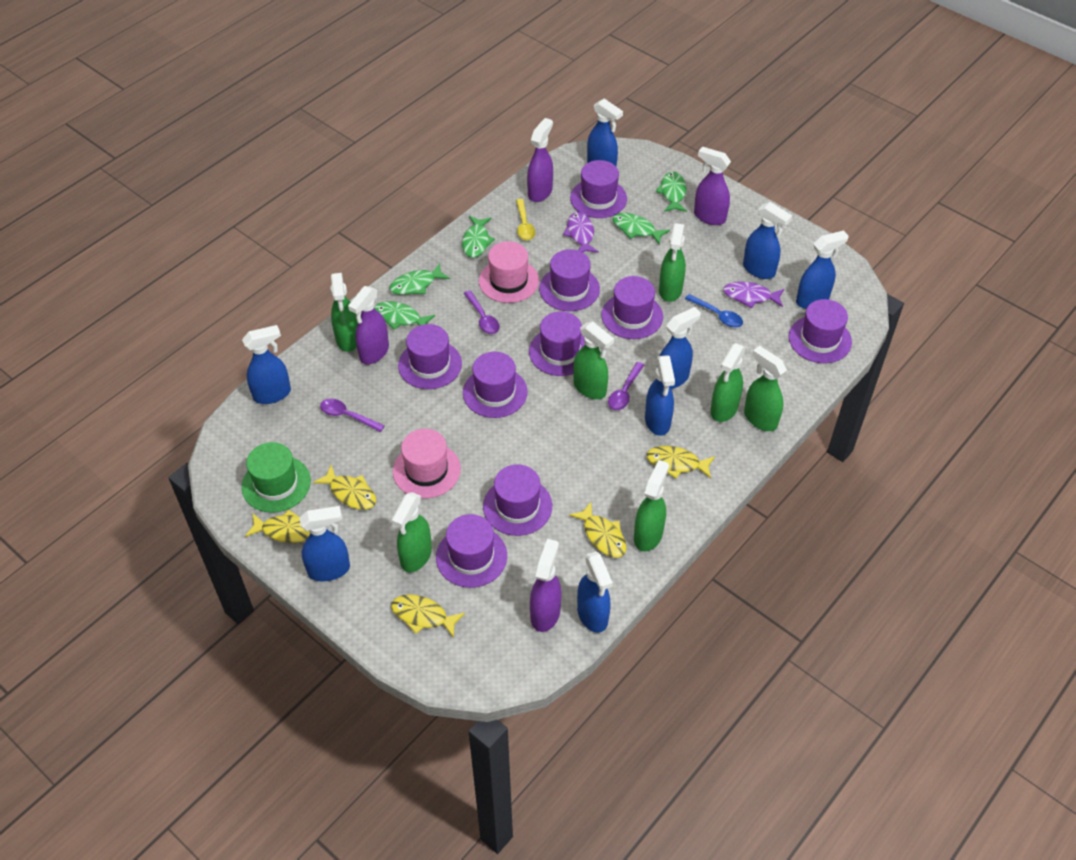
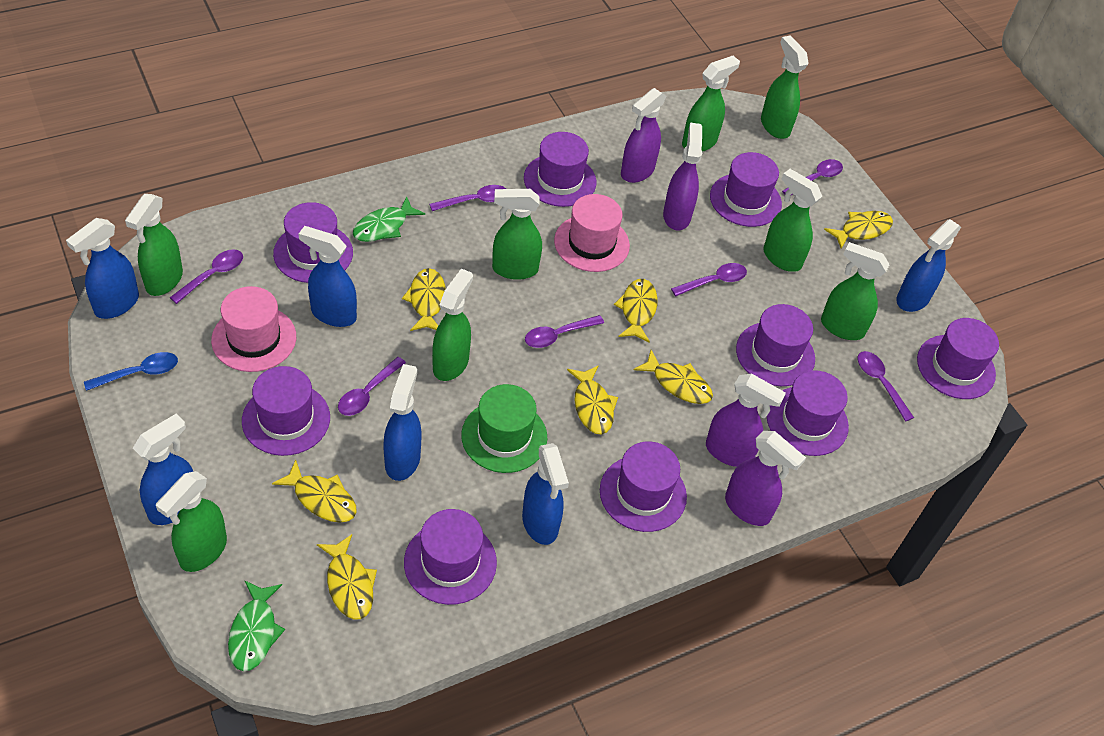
blue spray bottle: 8 -> 6
green fish: 5 -> 2
green spray bottle: 7 -> 8
purple fish: 2 -> 0
purple spoon: 3 -> 7
yellow fish: 5 -> 7
yellow spoon: 1 -> 0

